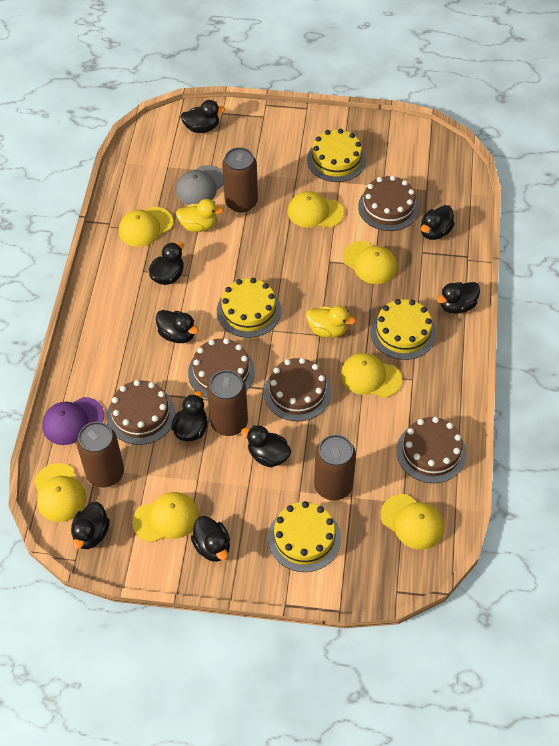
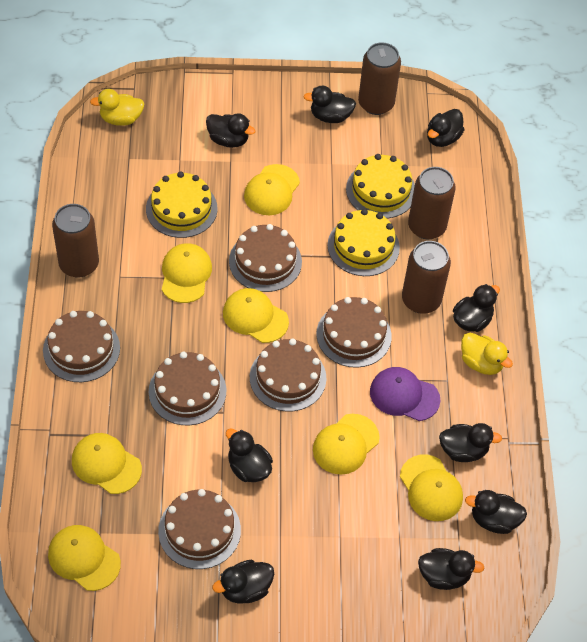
brown cake: 5 -> 6
grey cap: 1 -> 0
yellow cake: 4 -> 3

